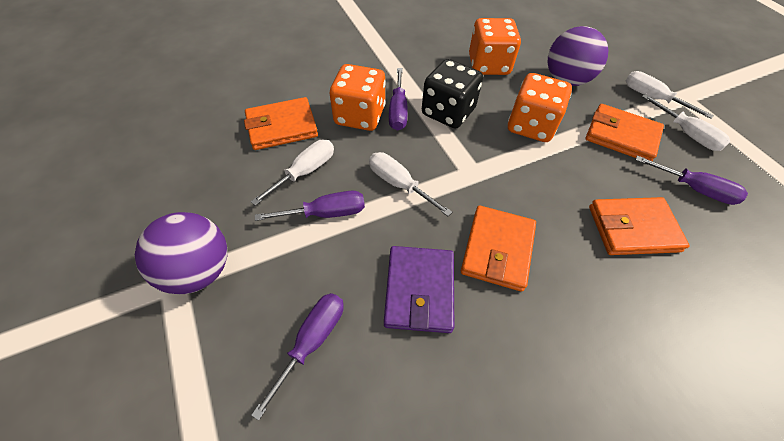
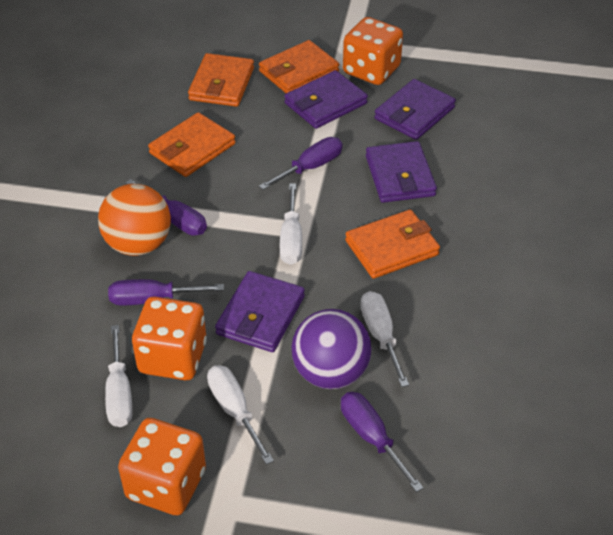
black dice: 1 -> 0
orange ball: 0 -> 1
purple ball: 2 -> 1
purple wallet: 1 -> 4

